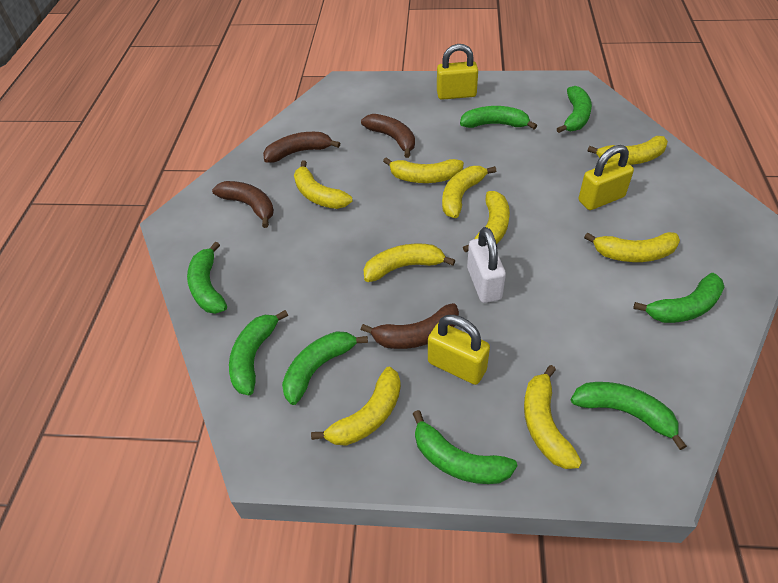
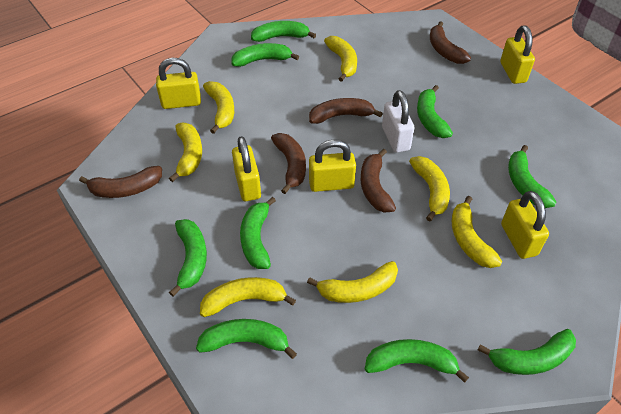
brown banana: 4 -> 5
green banana: 8 -> 9
yellow banana: 9 -> 7
yellow padlock: 3 -> 5

